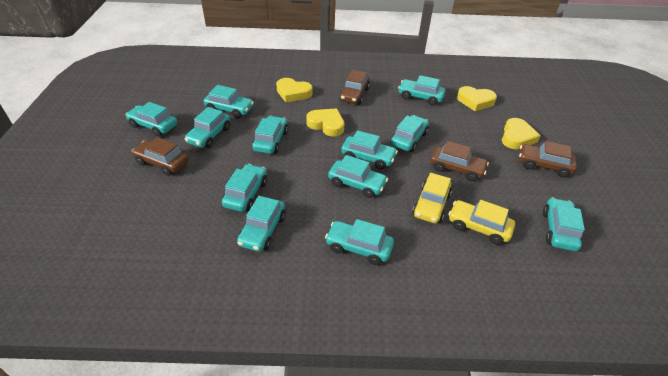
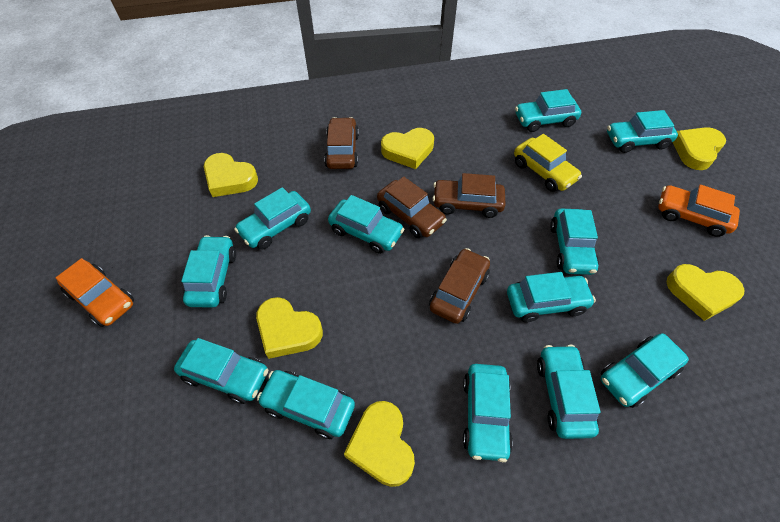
orange car: 0 -> 2
yellow car: 2 -> 1
yellow heart: 4 -> 6

